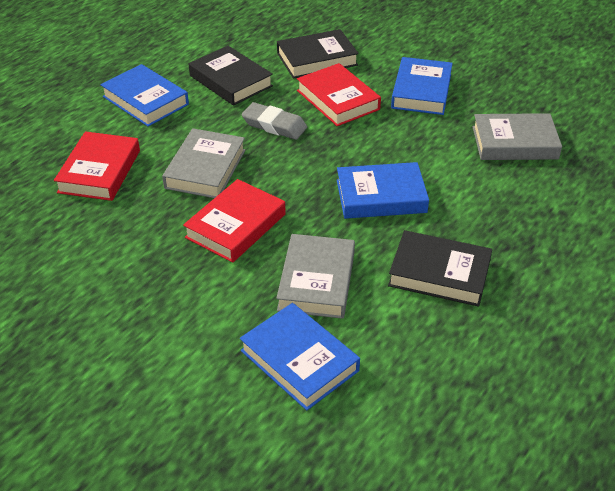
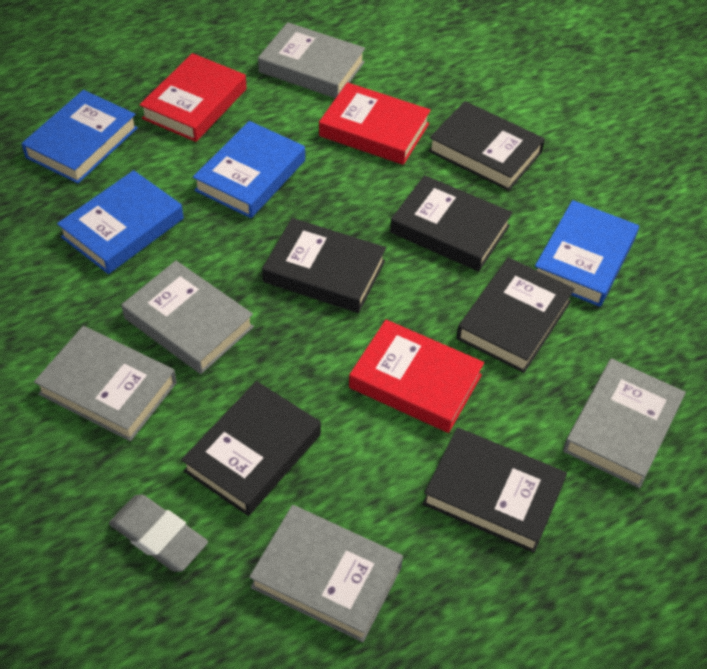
black book: 3 -> 6
grey book: 3 -> 5

